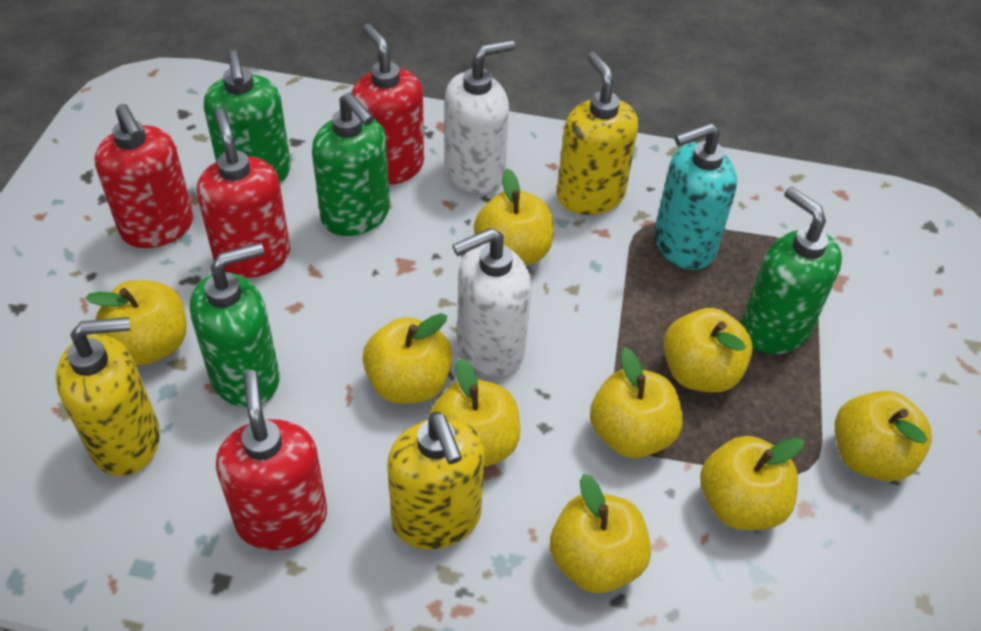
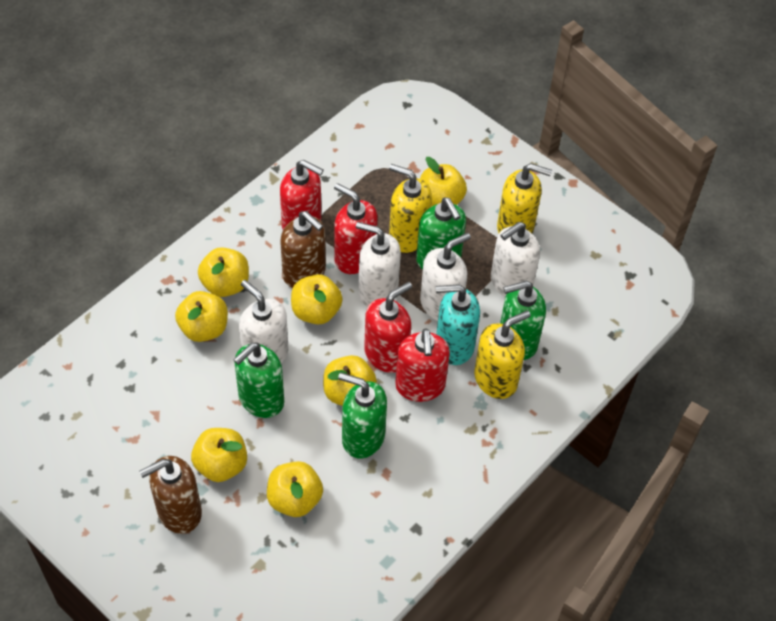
brown soap dispenser: 0 -> 2
white soap dispenser: 2 -> 4
yellow apple: 9 -> 7

